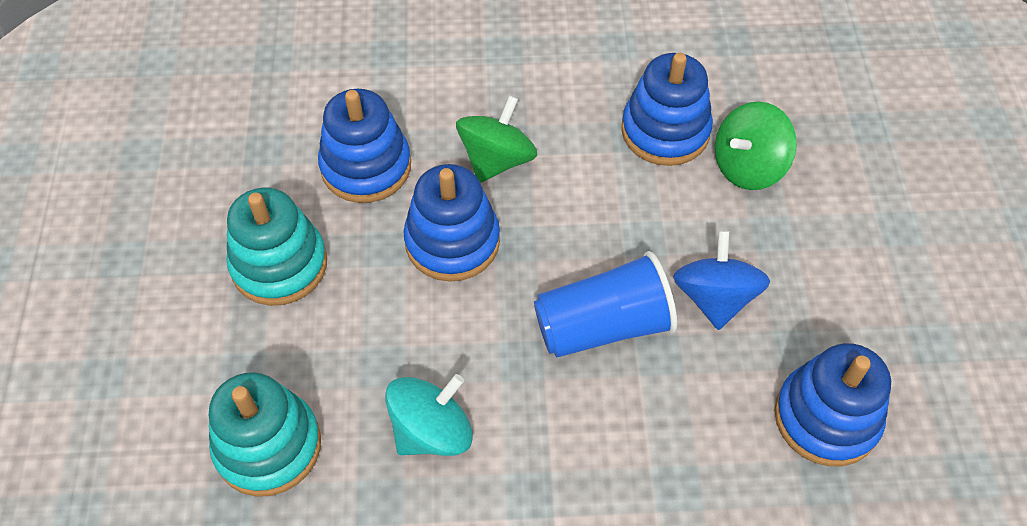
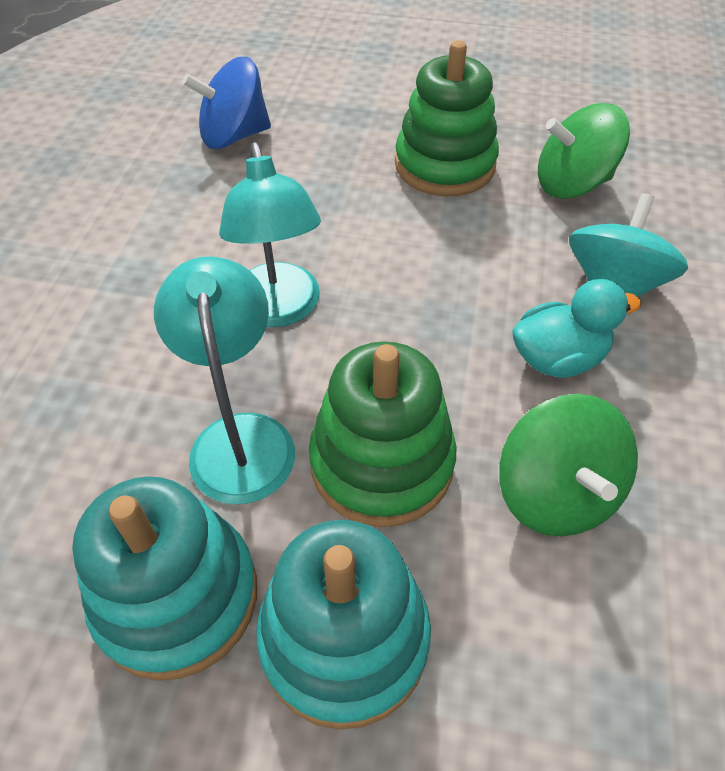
blue cup: 1 -> 0
blue stacking toy: 4 -> 0
green stacking toy: 0 -> 2
turquoise duck: 0 -> 1
turquoise lamp: 0 -> 2

